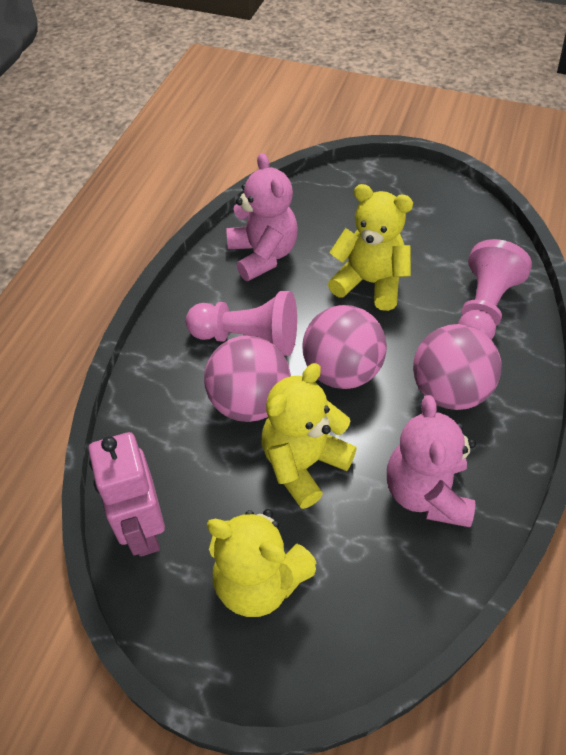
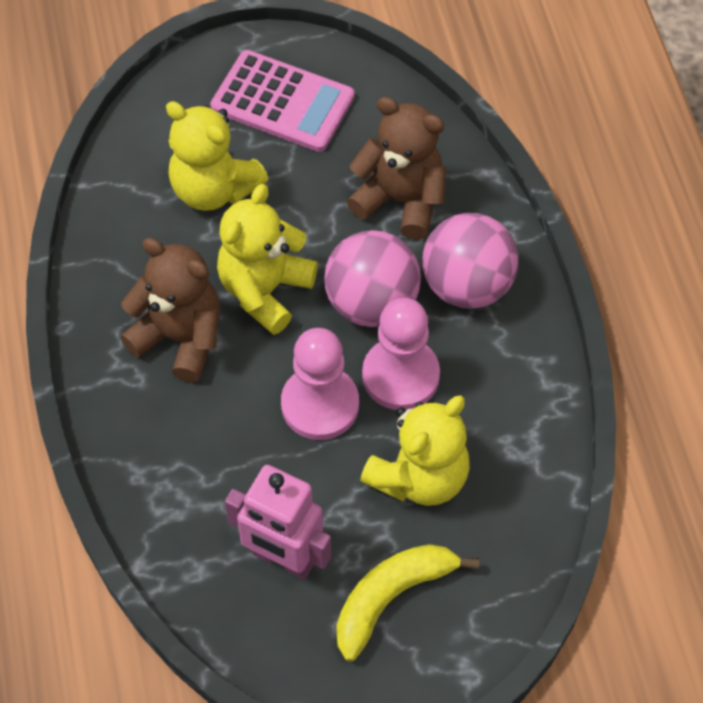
brown teddy bear: 0 -> 2
pink ball: 3 -> 2
pink calculator: 0 -> 1
pink teddy bear: 2 -> 0
yellow banana: 0 -> 1

